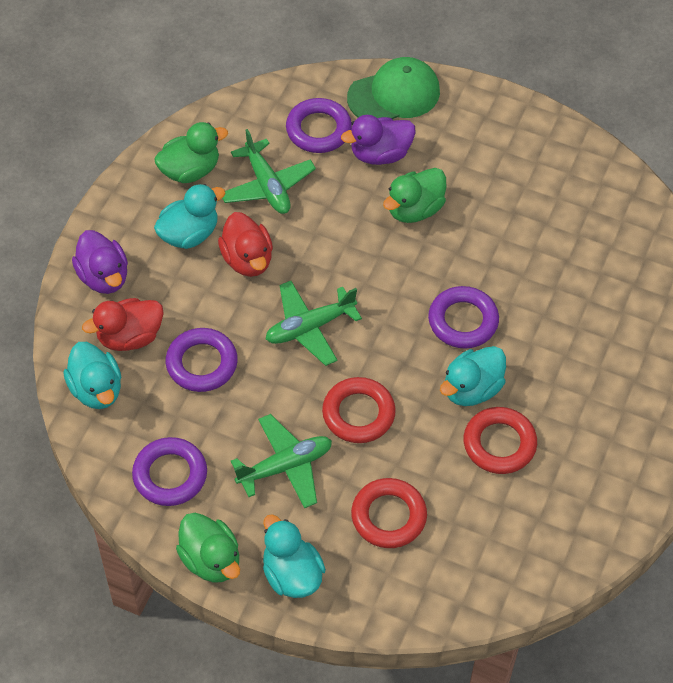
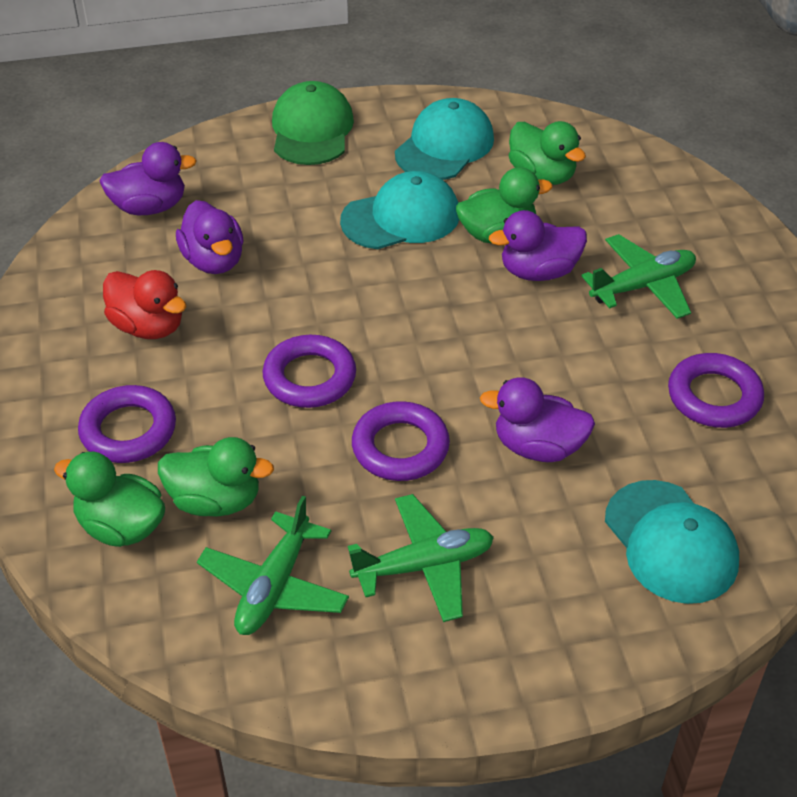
green duck: 3 -> 4
purple duck: 2 -> 4
red duck: 2 -> 1
red ring: 3 -> 0
turquoise cap: 0 -> 3
turquoise duck: 4 -> 0

